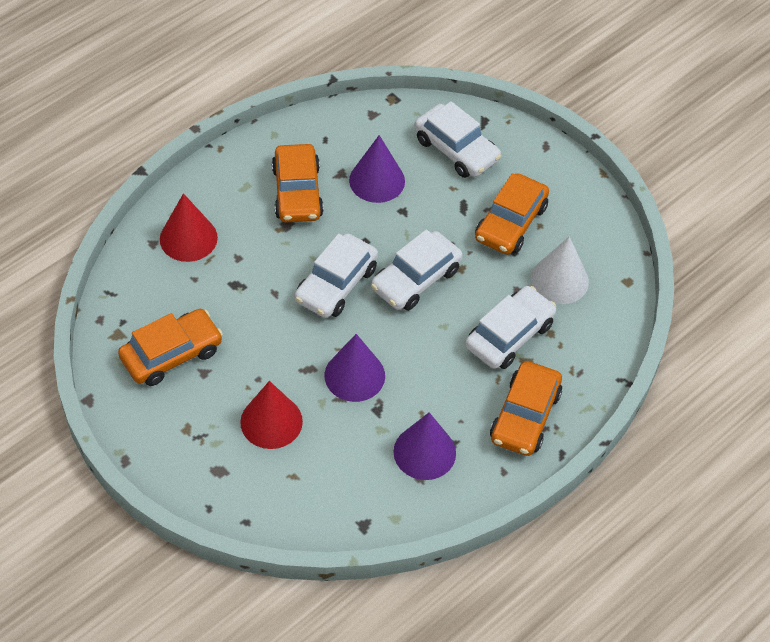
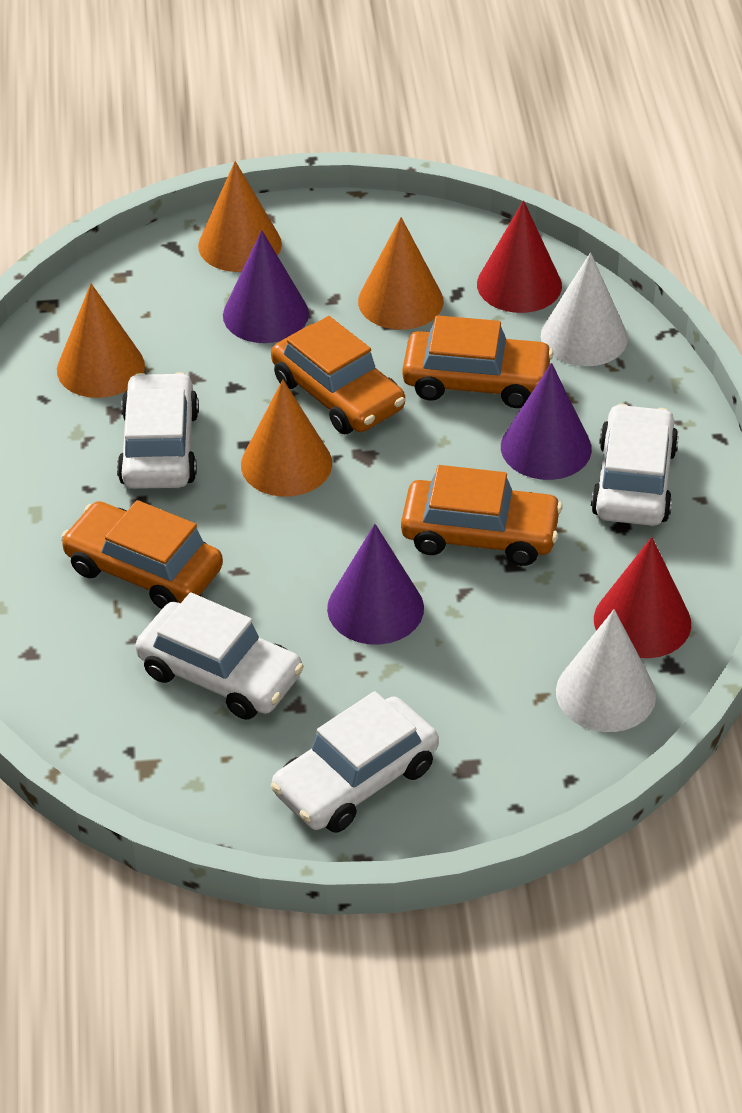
orange cone: 0 -> 4
white cone: 1 -> 2

